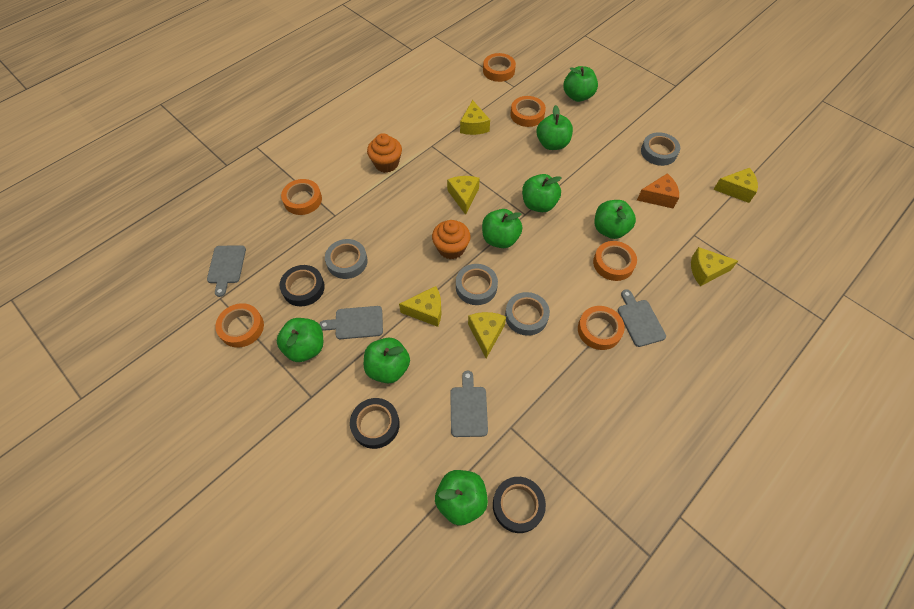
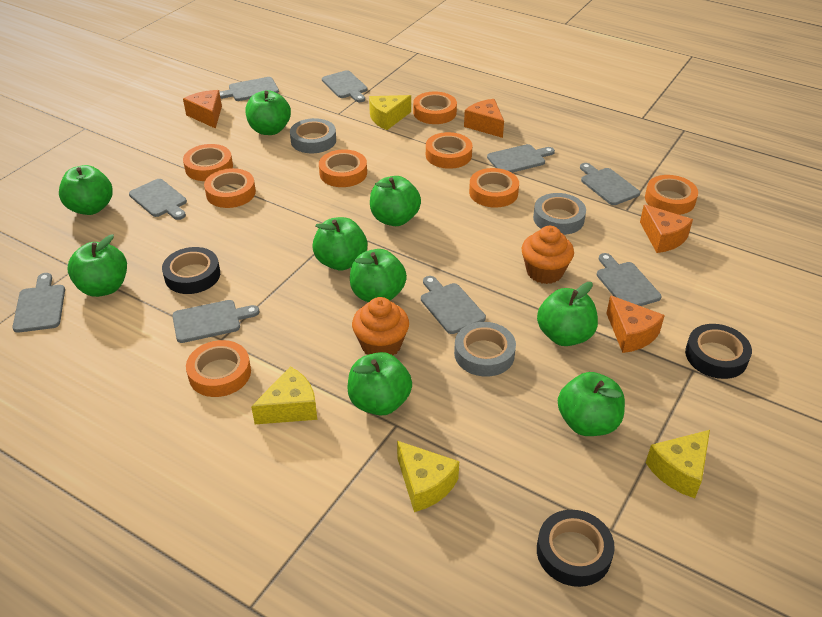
green apple: 8 -> 9
grey cutting board: 4 -> 9
grey tape: 4 -> 3
orange cheese: 1 -> 4
orange tape: 6 -> 8
yellow cheese: 6 -> 4

